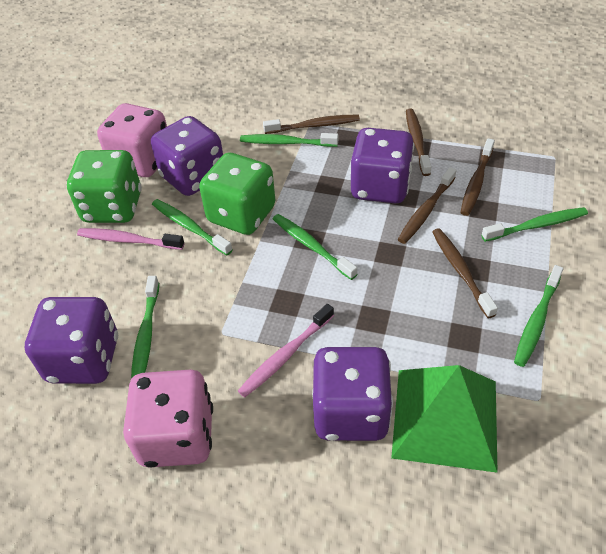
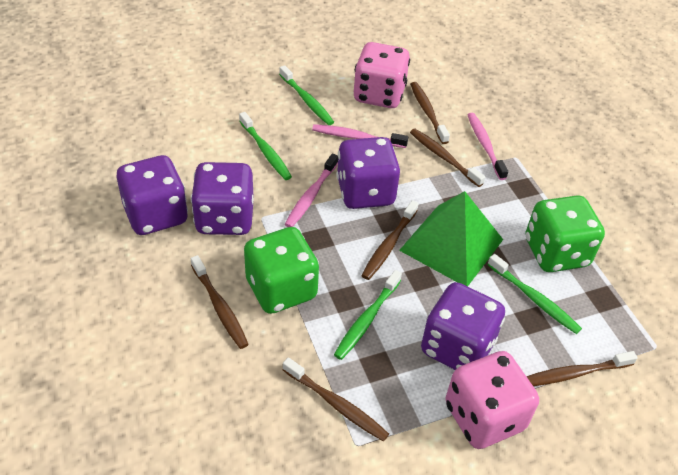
brown toothbrush: 5 -> 6
green toothbrush: 6 -> 4
pink toothbrush: 2 -> 3

